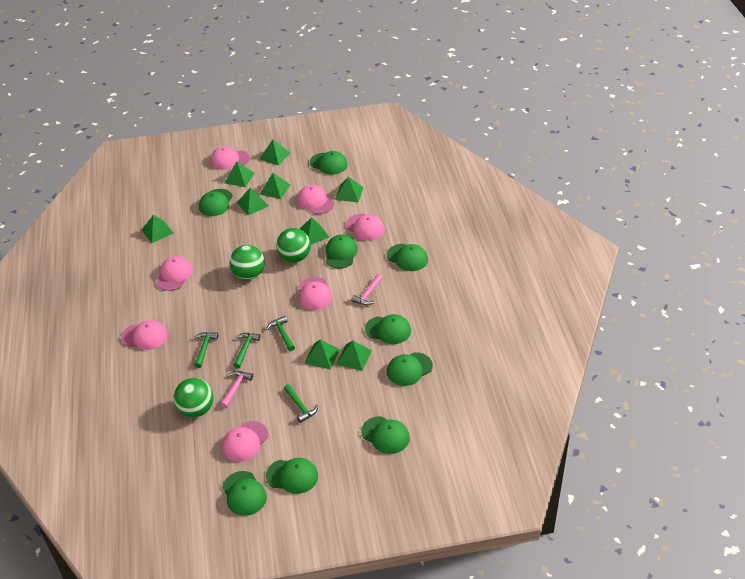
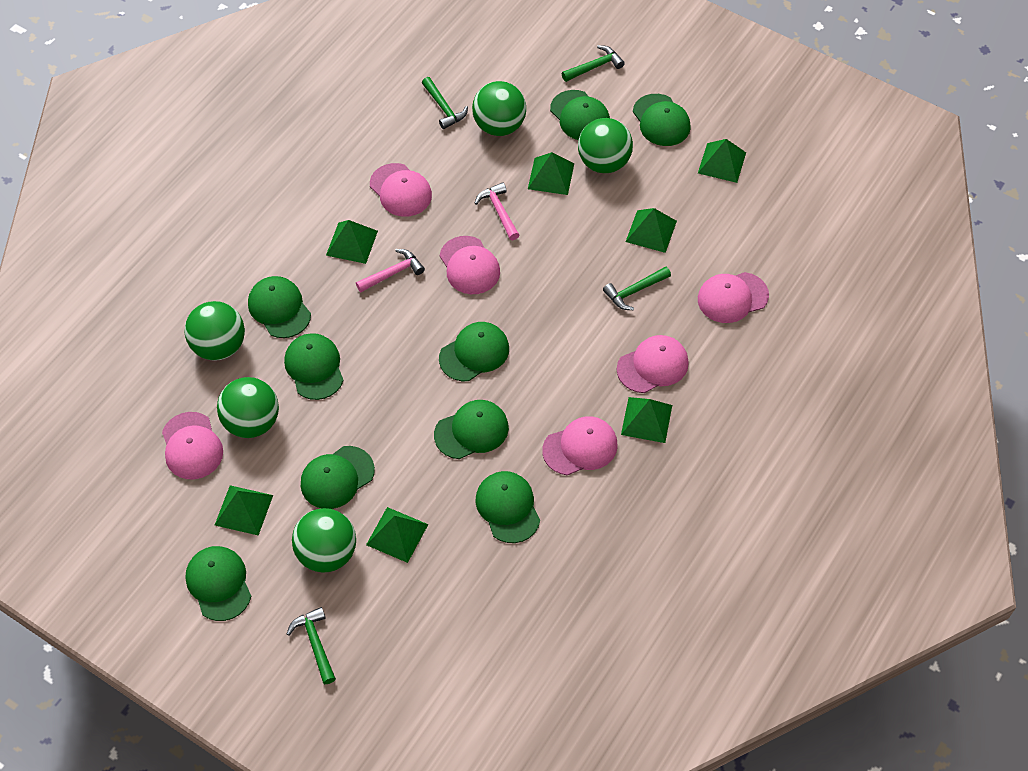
green ball: 3 -> 5
green pyramid: 9 -> 7
pink cap: 7 -> 6

